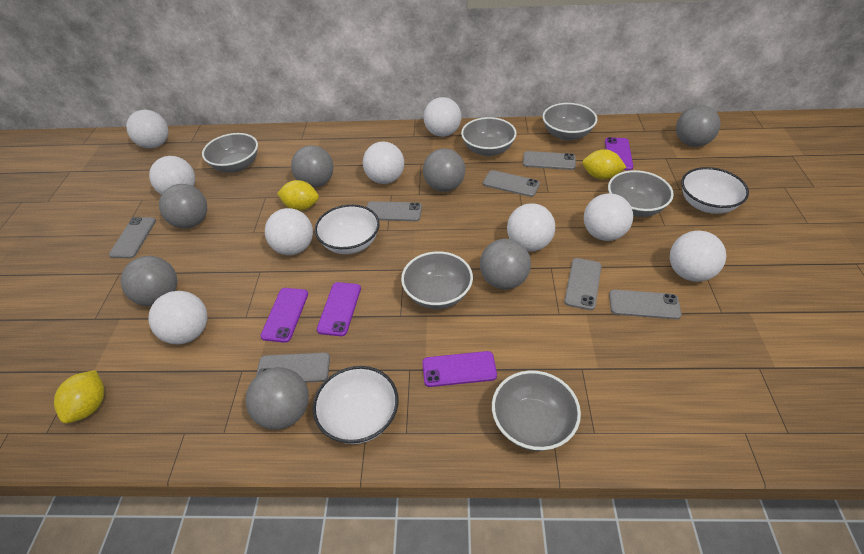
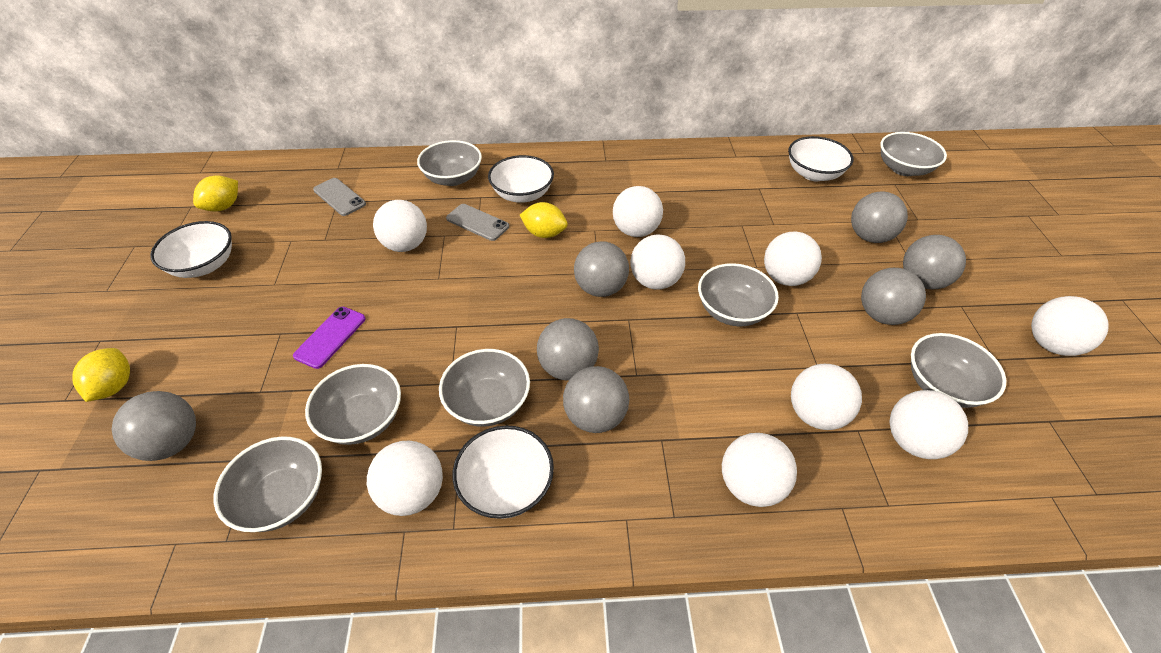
grey bowl: 6 -> 7
grey phone: 7 -> 2
purple phone: 4 -> 1
white bowl: 3 -> 4

